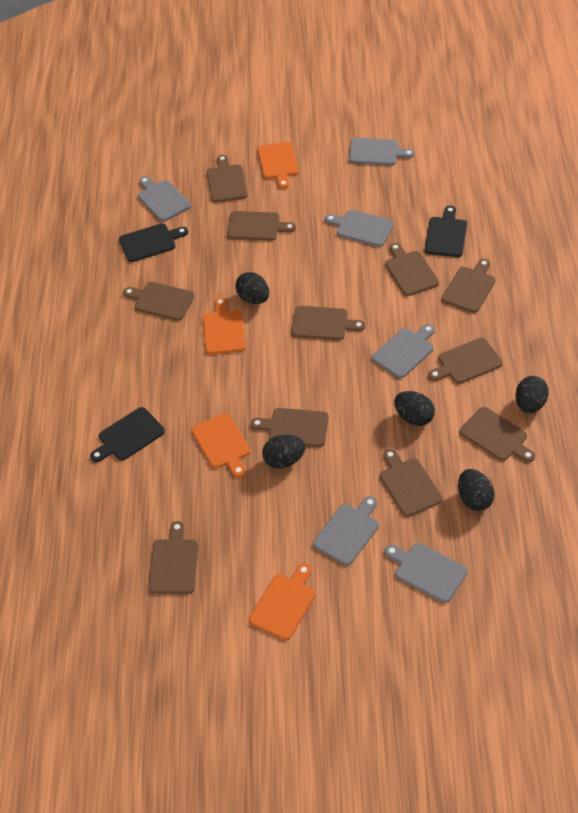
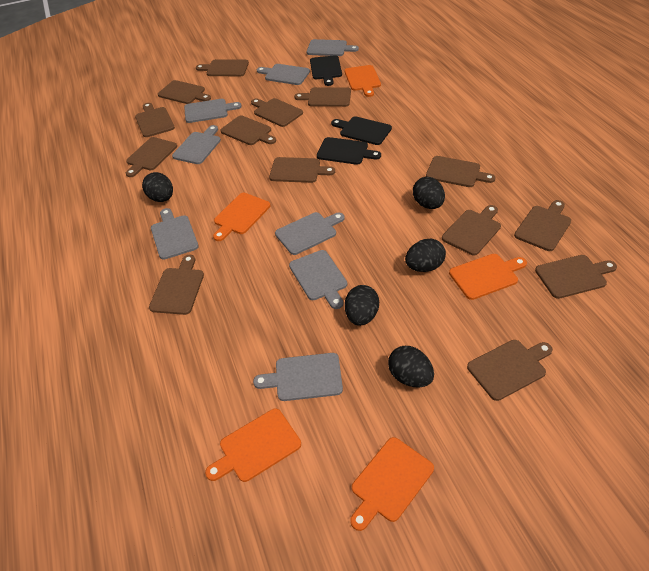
brown cutting board: 11 -> 14
grey cutting board: 6 -> 8
orange cutting board: 4 -> 5

